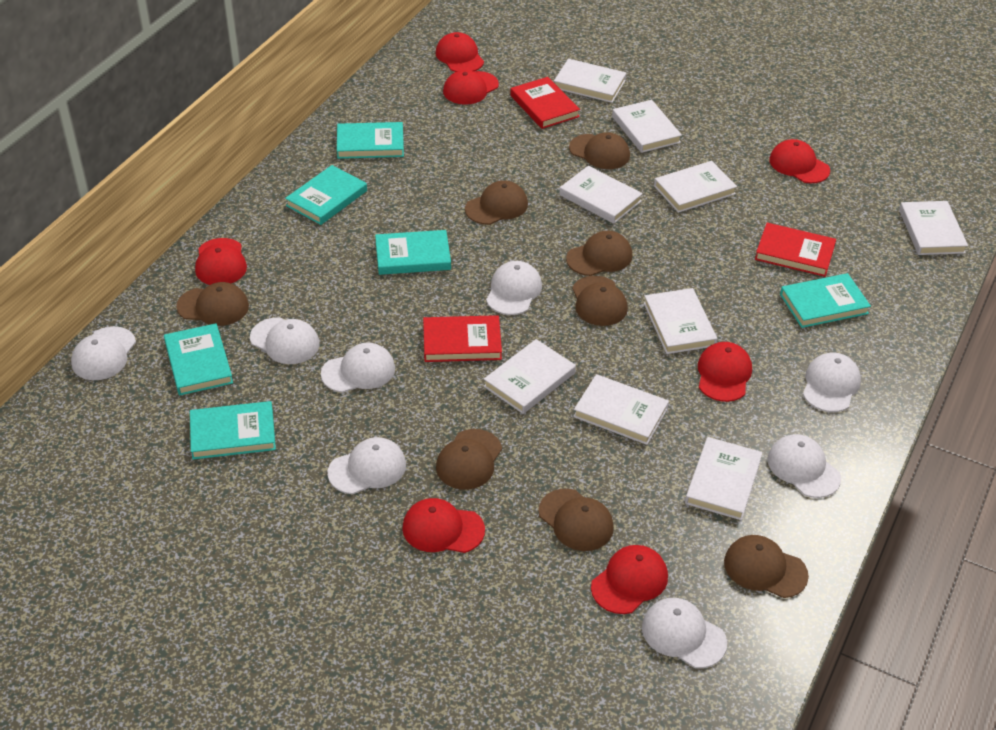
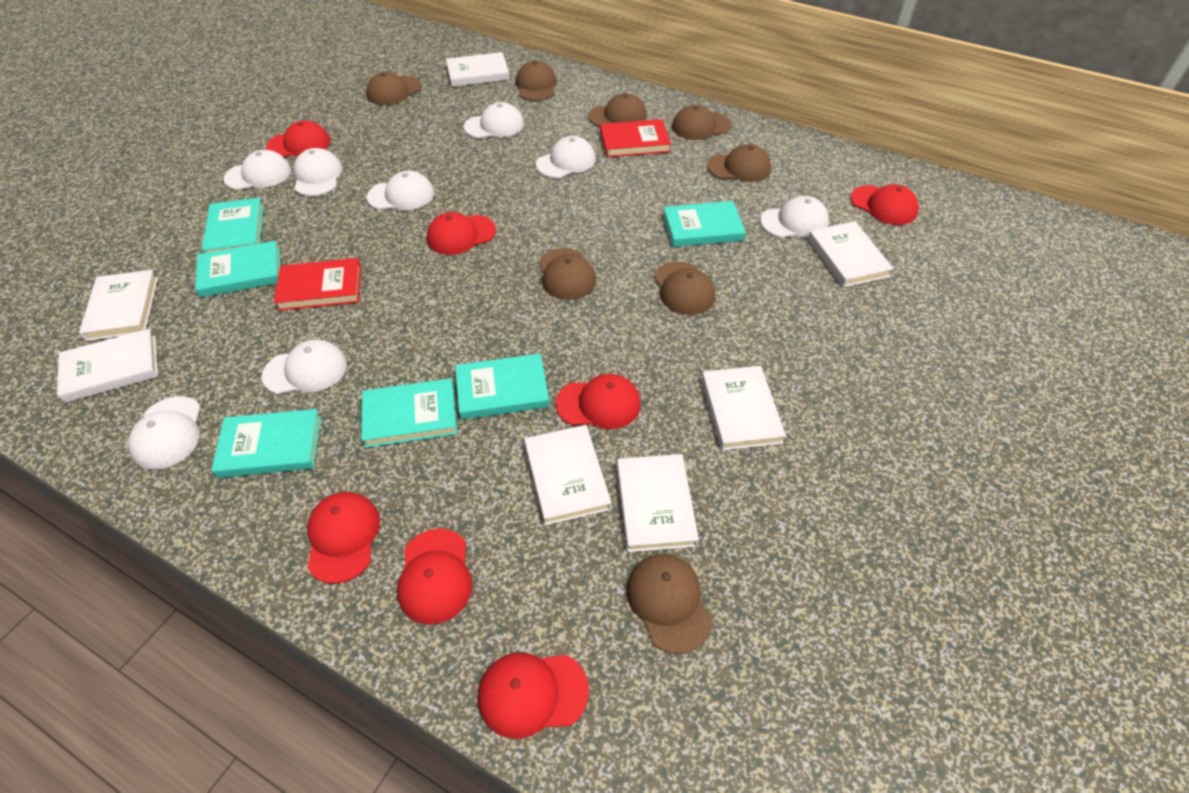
red book: 3 -> 2
white book: 9 -> 7

